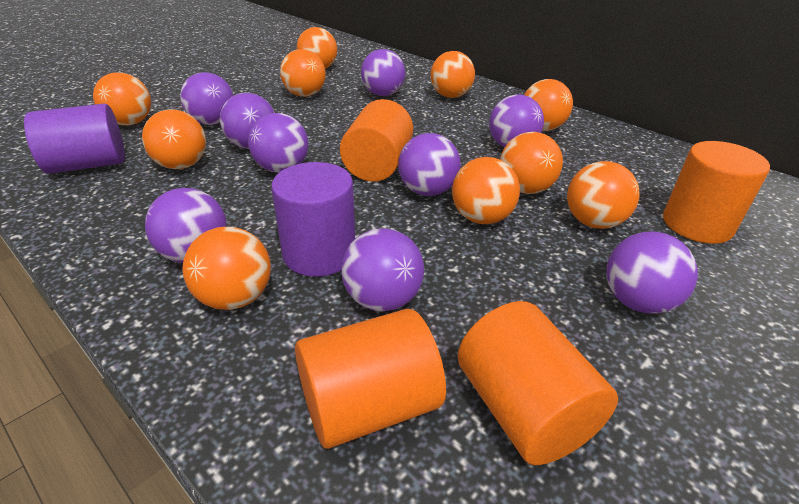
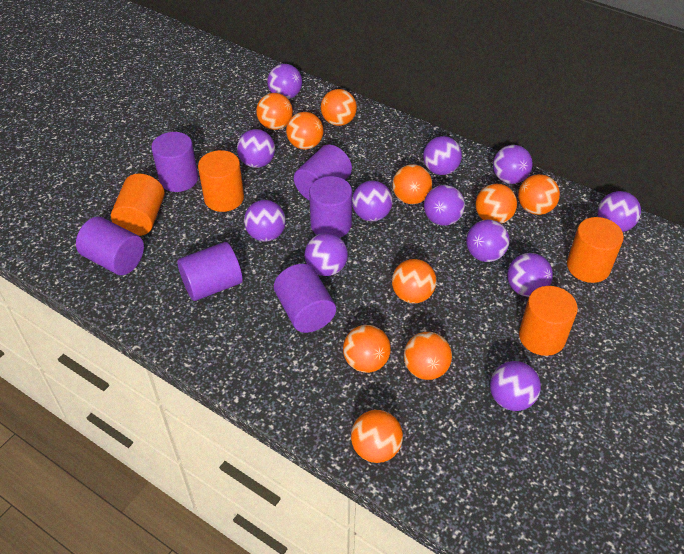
purple ball: 9 -> 12
purple cylinder: 2 -> 6

